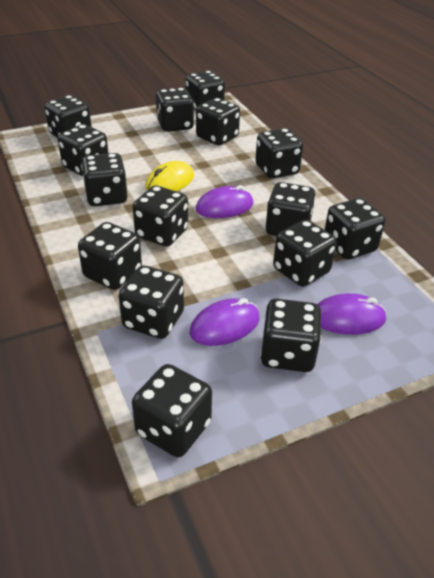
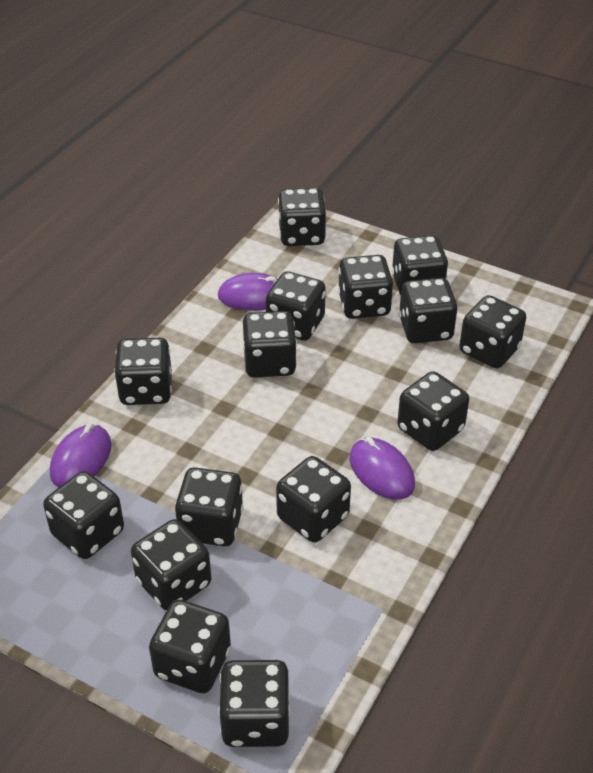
yellow mouse: 1 -> 0

